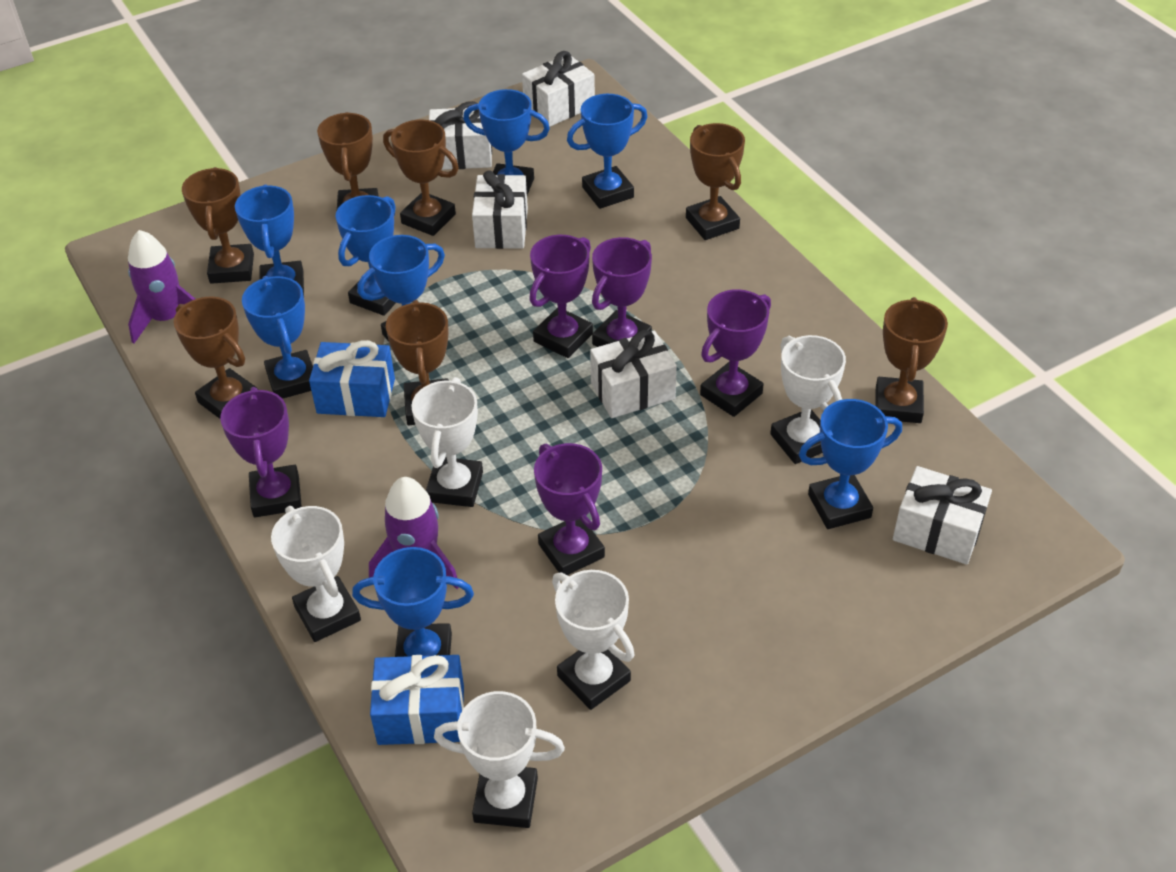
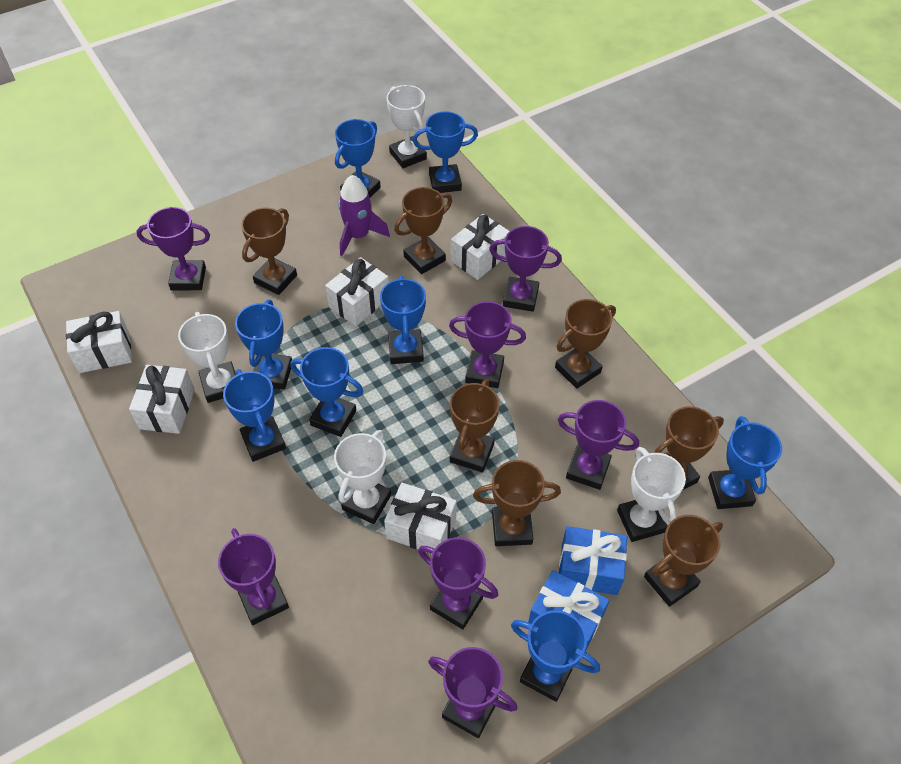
purple rocket: 2 -> 1
purple trophy: 5 -> 7
white trophy: 5 -> 4

